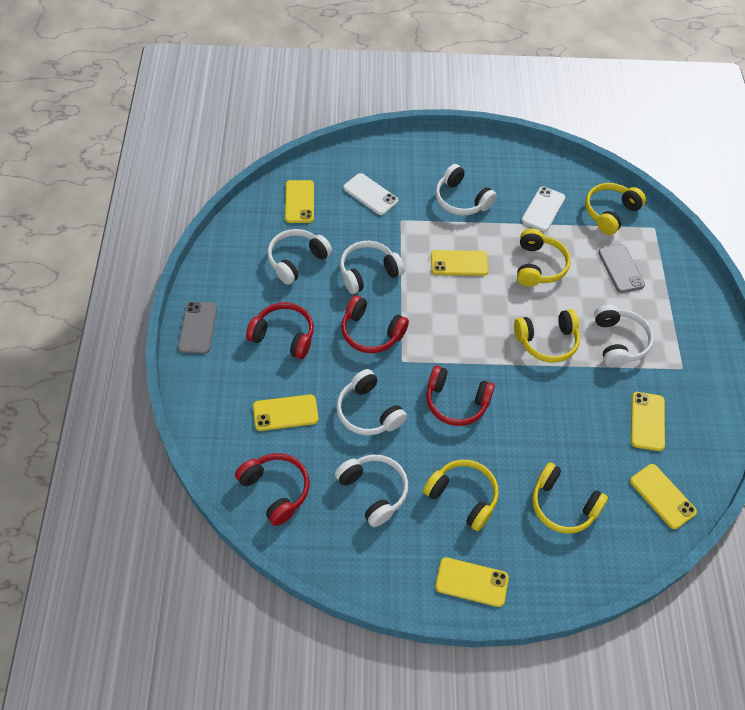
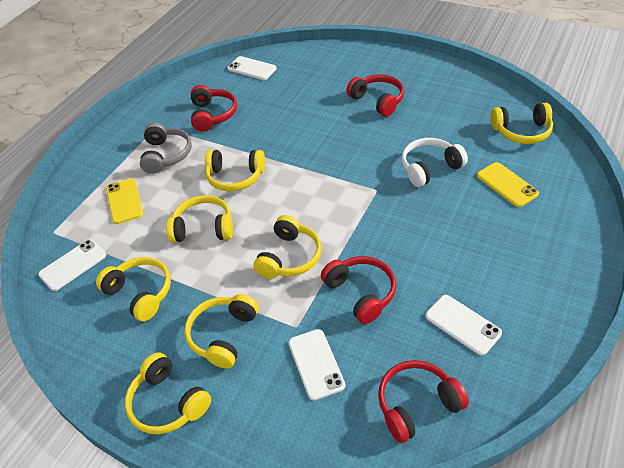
grey headphones: 0 -> 1
grey phone: 2 -> 0
white headphones: 6 -> 1
white phone: 2 -> 4
yellow headphones: 5 -> 7
yellow phone: 6 -> 2

